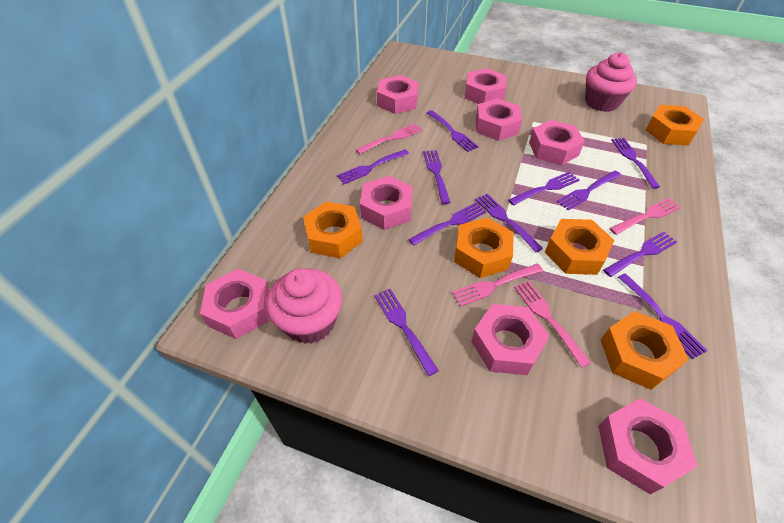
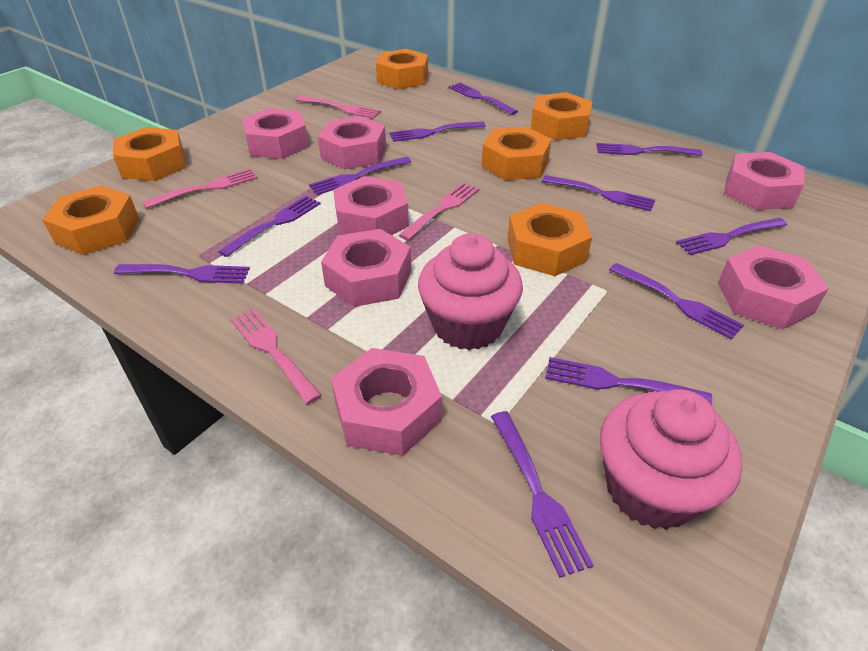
orange nut: 5 -> 6
pink nut: 8 -> 7

